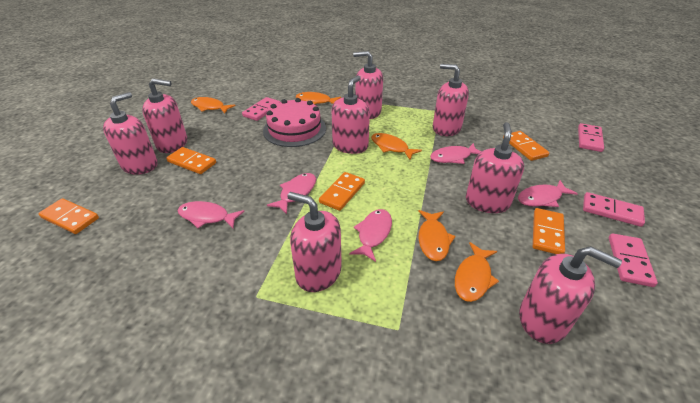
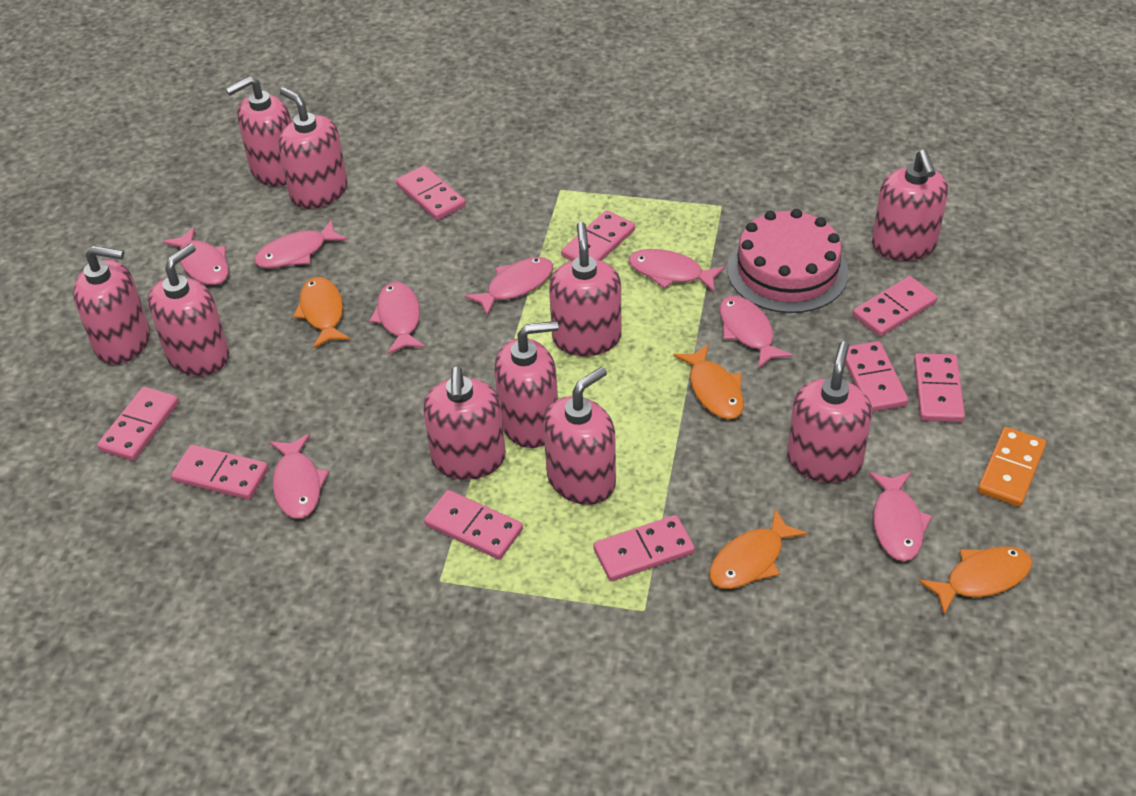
orange domino: 5 -> 1
orange fish: 5 -> 4
pink domino: 4 -> 9
pink fish: 5 -> 8
pink soap dispenser: 8 -> 10

